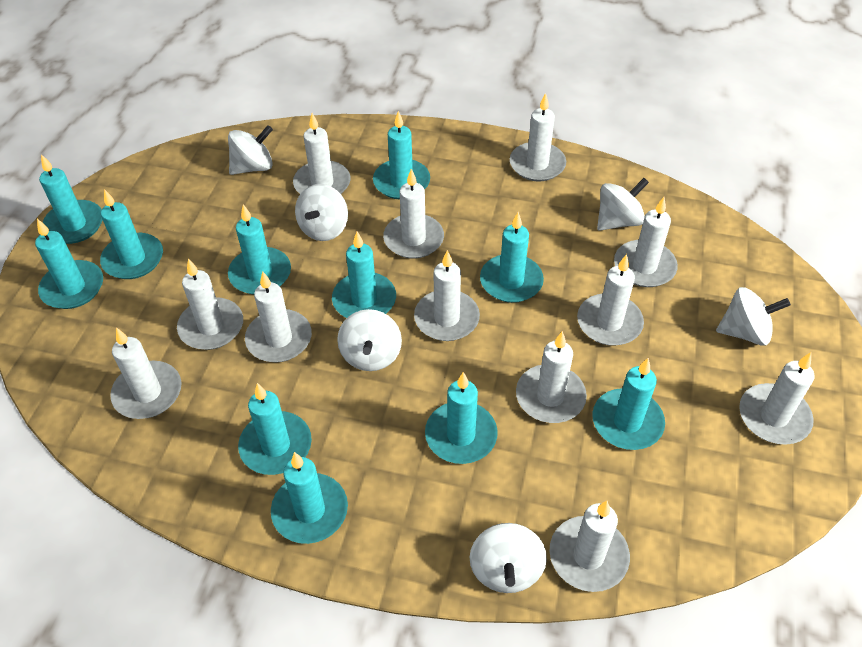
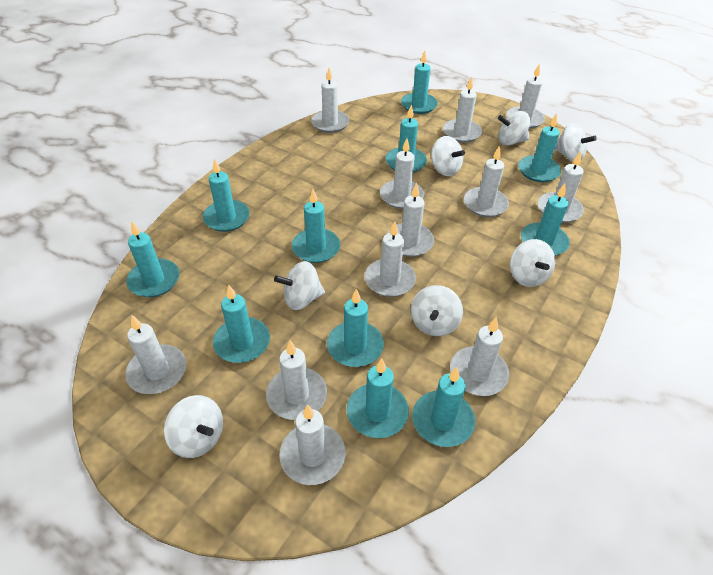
white spinning top: 6 -> 7

